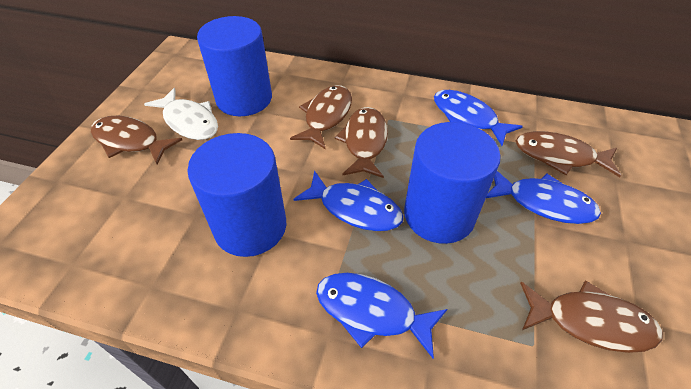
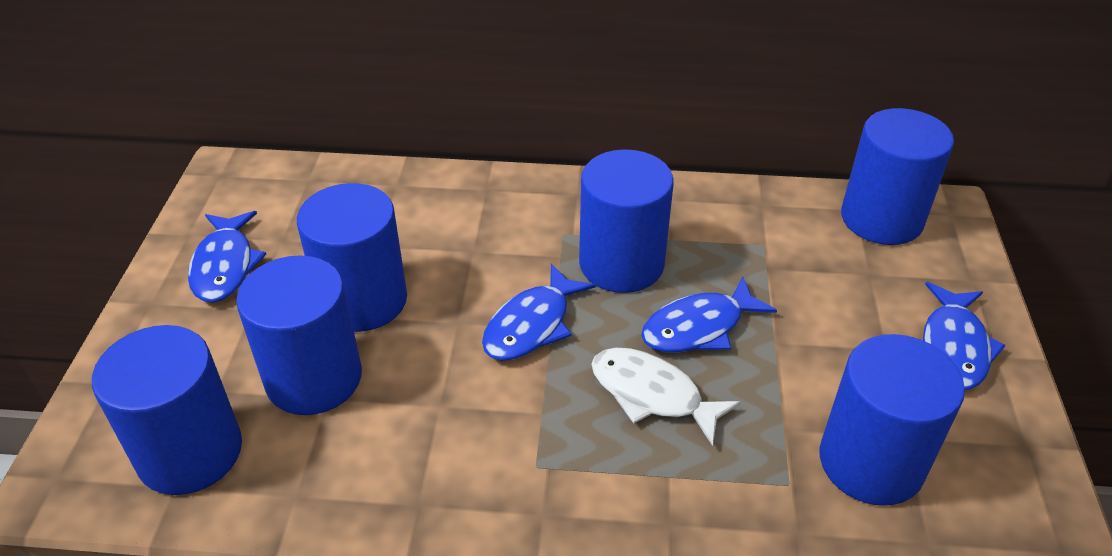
blue cylinder: 3 -> 6
brown fish: 5 -> 0

